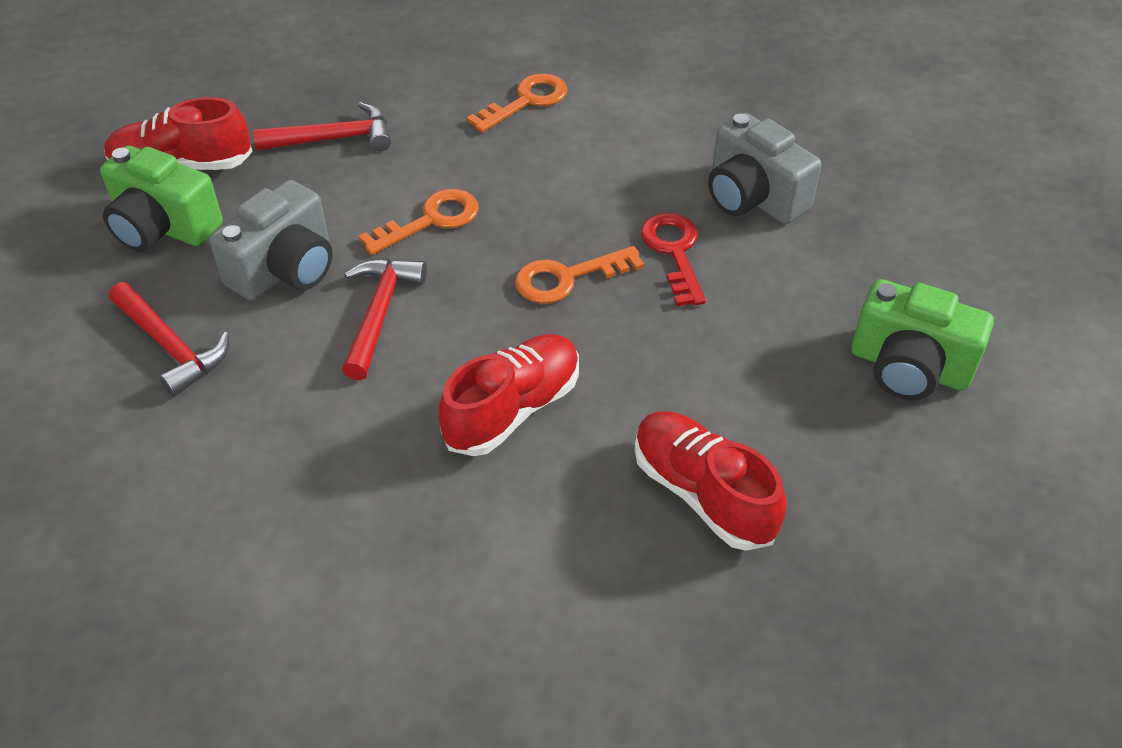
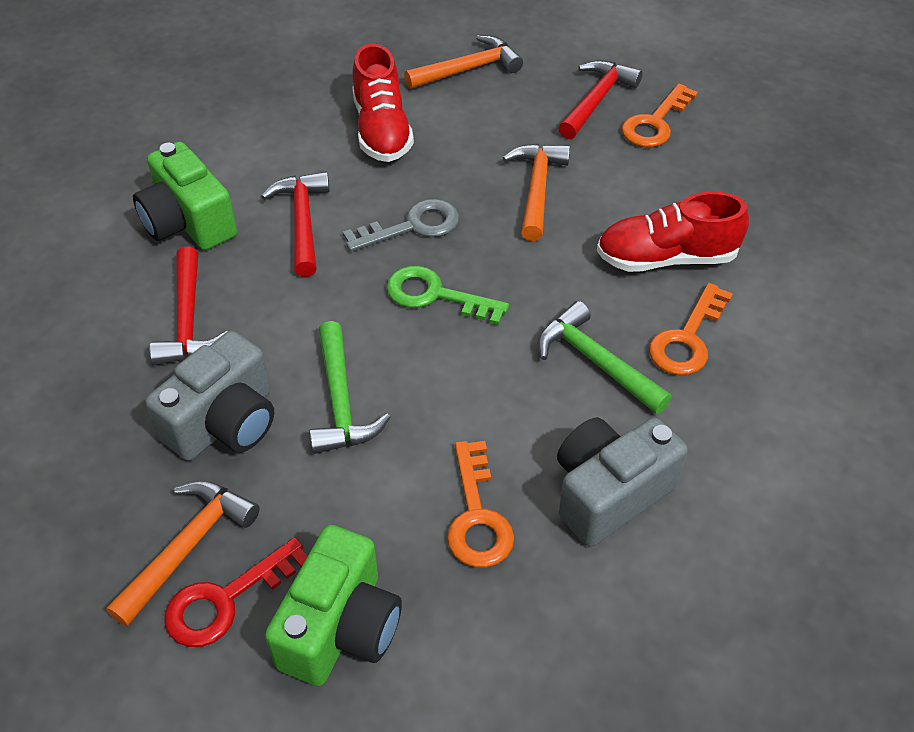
green hammer: 0 -> 2
green key: 0 -> 1
grey key: 0 -> 1
orange hammer: 0 -> 3
red shoe: 3 -> 2

